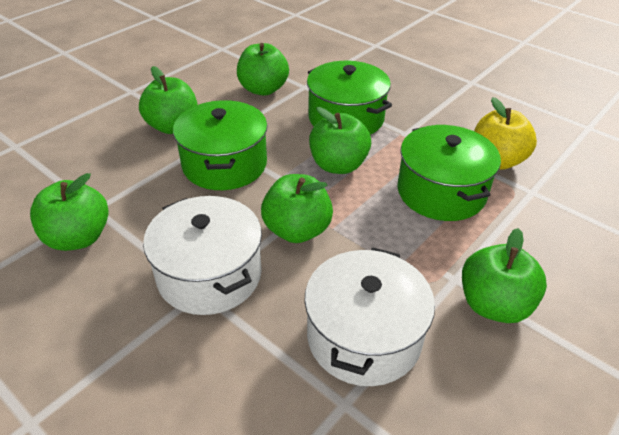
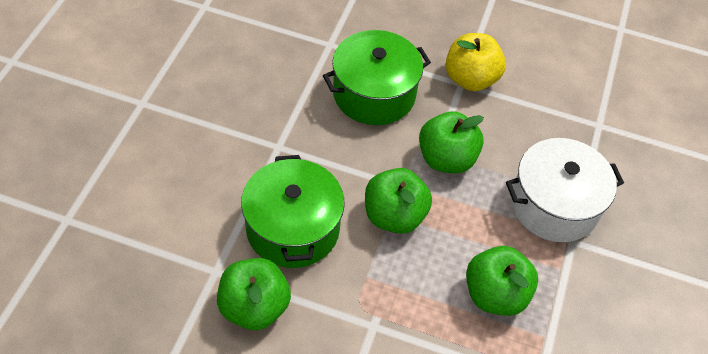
green apple: 6 -> 4
green pot: 3 -> 2
white pot: 2 -> 1

